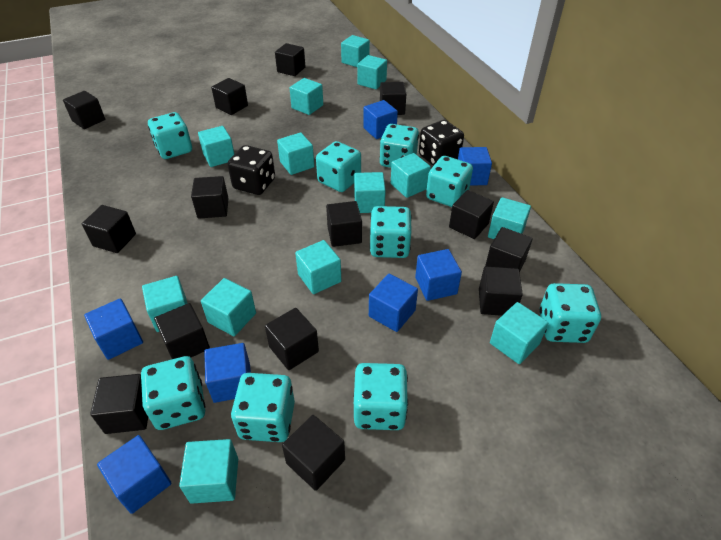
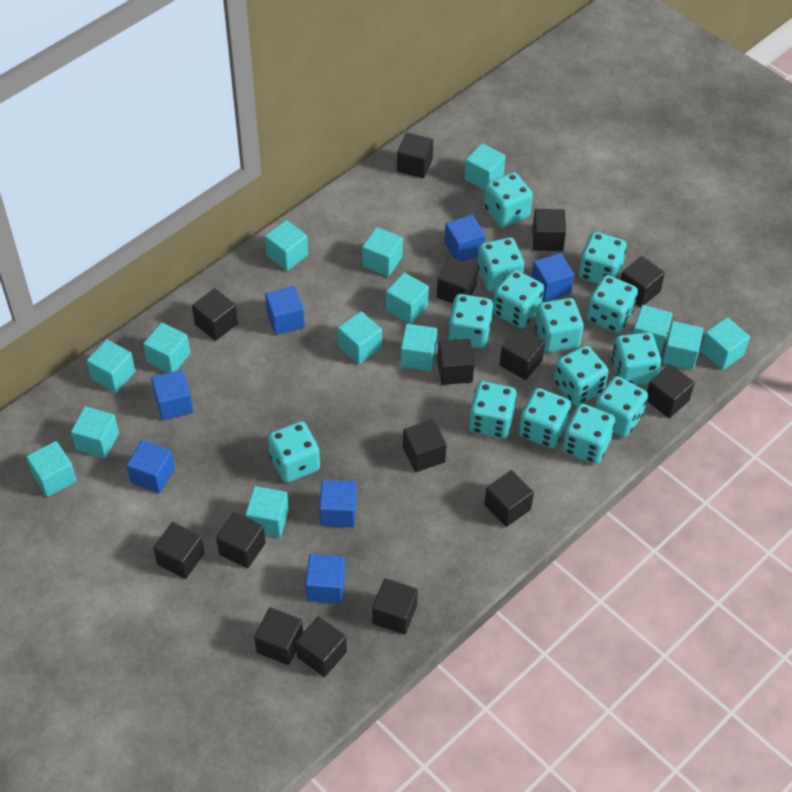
black cube: 14 -> 15
black dice: 2 -> 0
turquoise cube: 13 -> 14
turquoise dice: 9 -> 14

